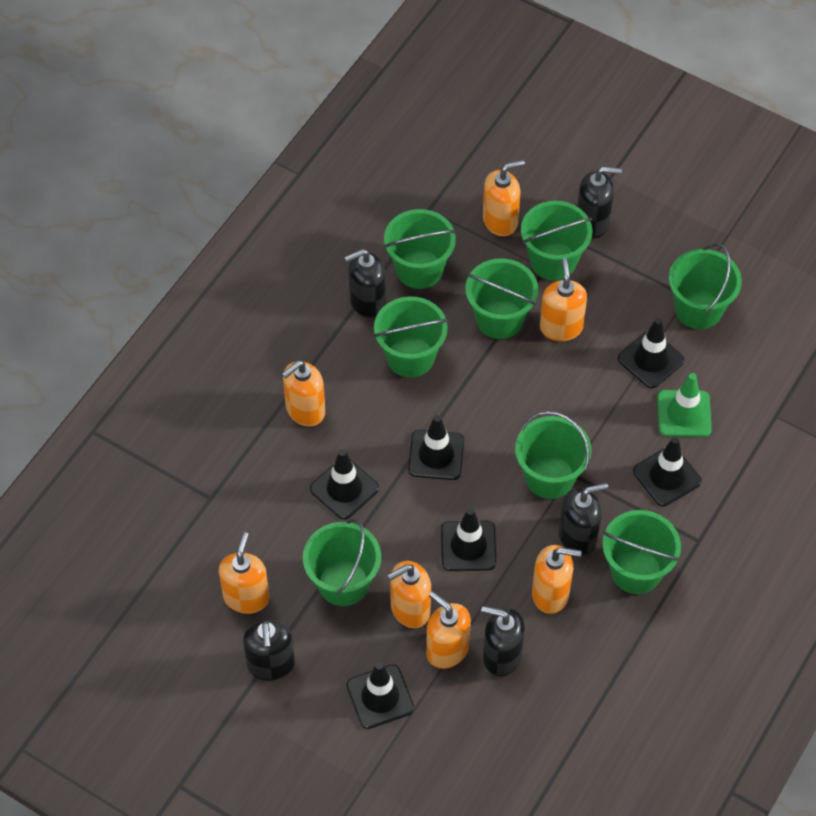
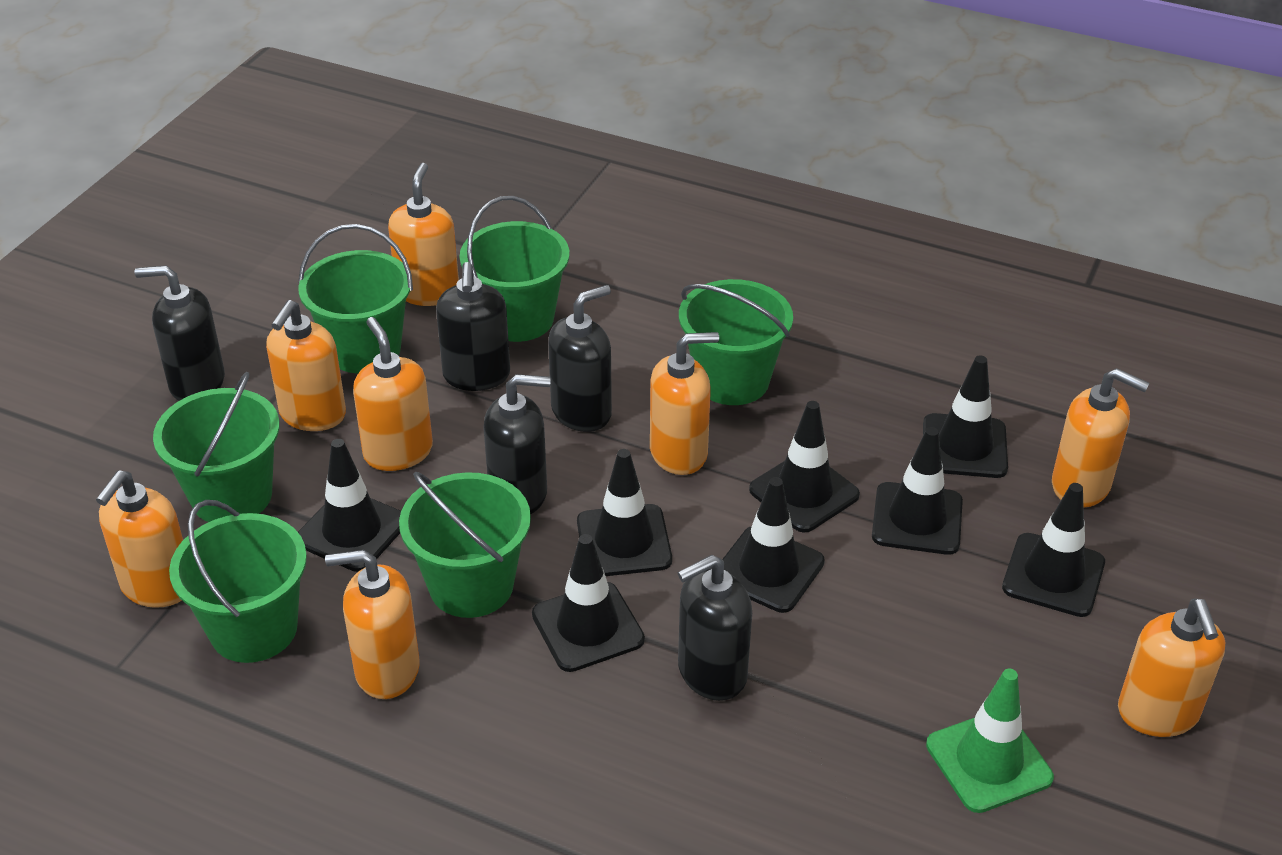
black traffic cone: 6 -> 8
green bucket: 8 -> 6
orange soap dispenser: 7 -> 8

